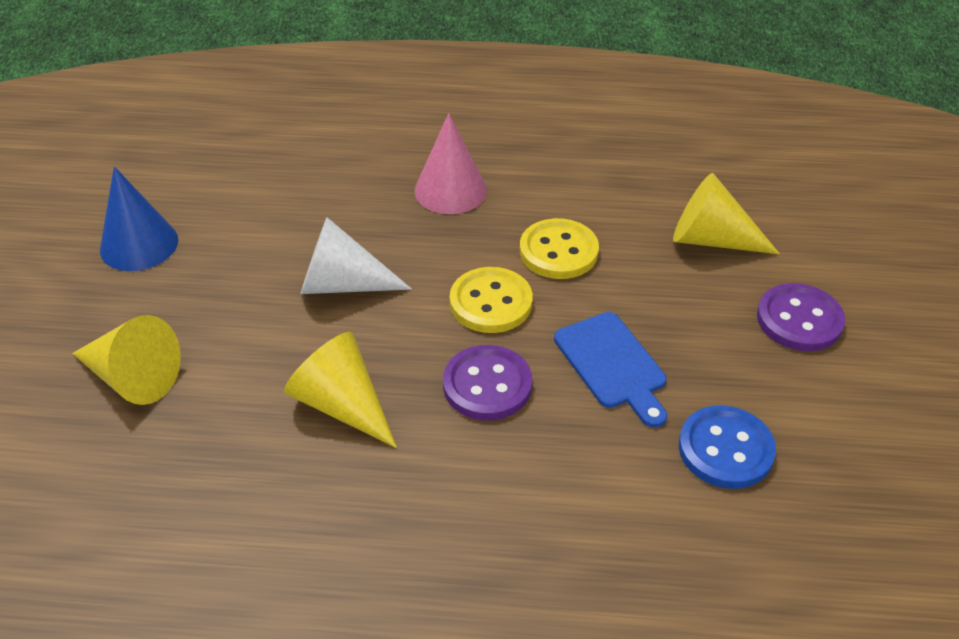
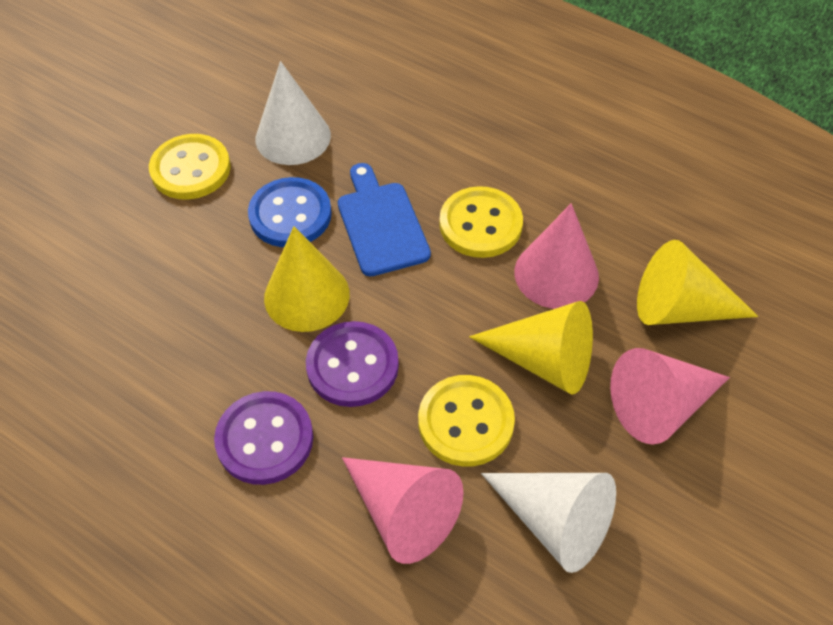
blue cone: 1 -> 0
pink cone: 1 -> 3
white cone: 1 -> 2
yellow button: 2 -> 3

